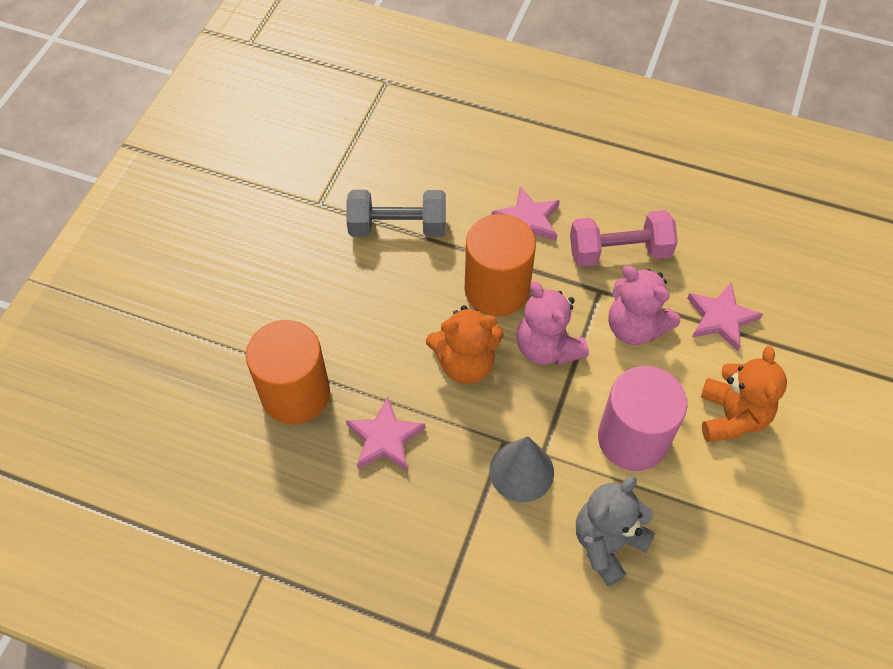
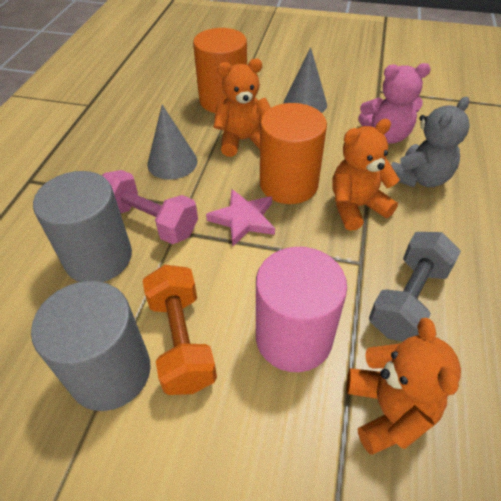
grey cone: 1 -> 2
grey cylinder: 0 -> 2
orange dumbbell: 0 -> 1
orange teddy bear: 2 -> 3
pink star: 3 -> 1
pink teddy bear: 2 -> 1

